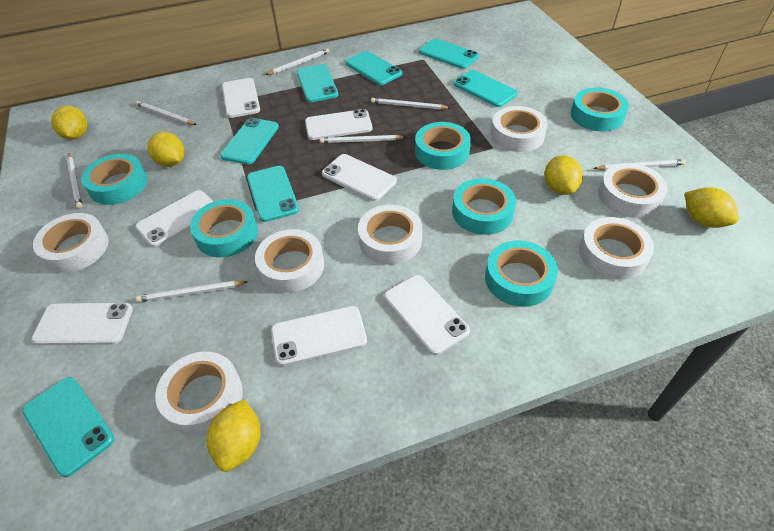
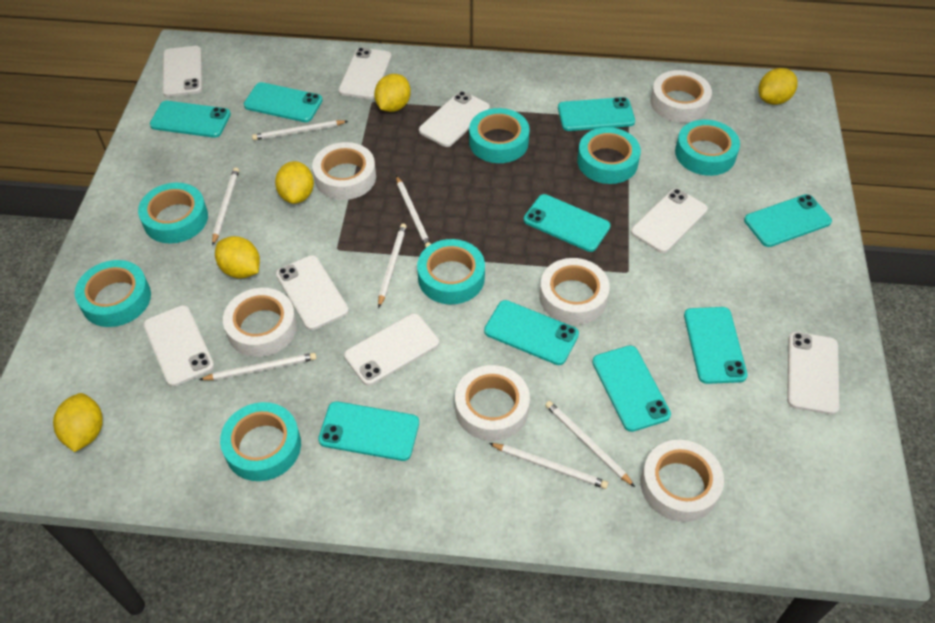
turquoise phone: 7 -> 9
turquoise tape: 6 -> 7
white phone: 7 -> 8
white tape: 7 -> 6

